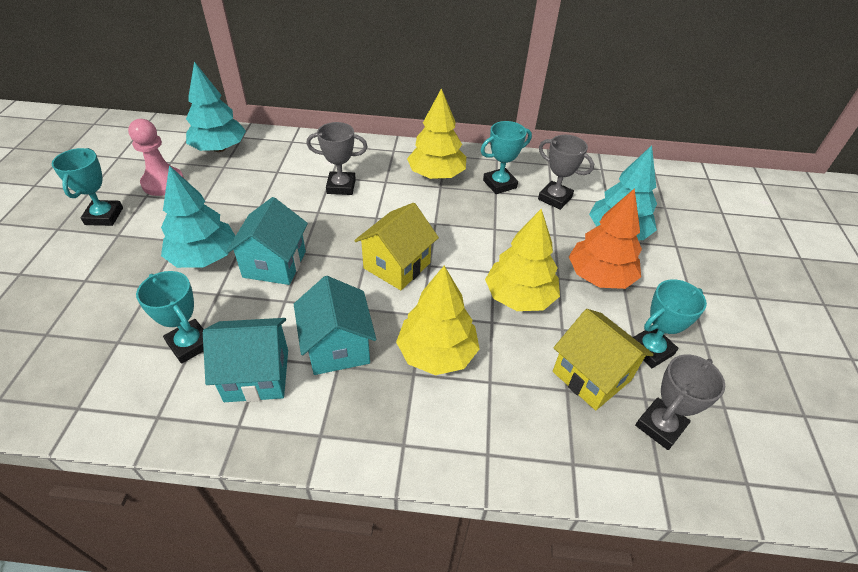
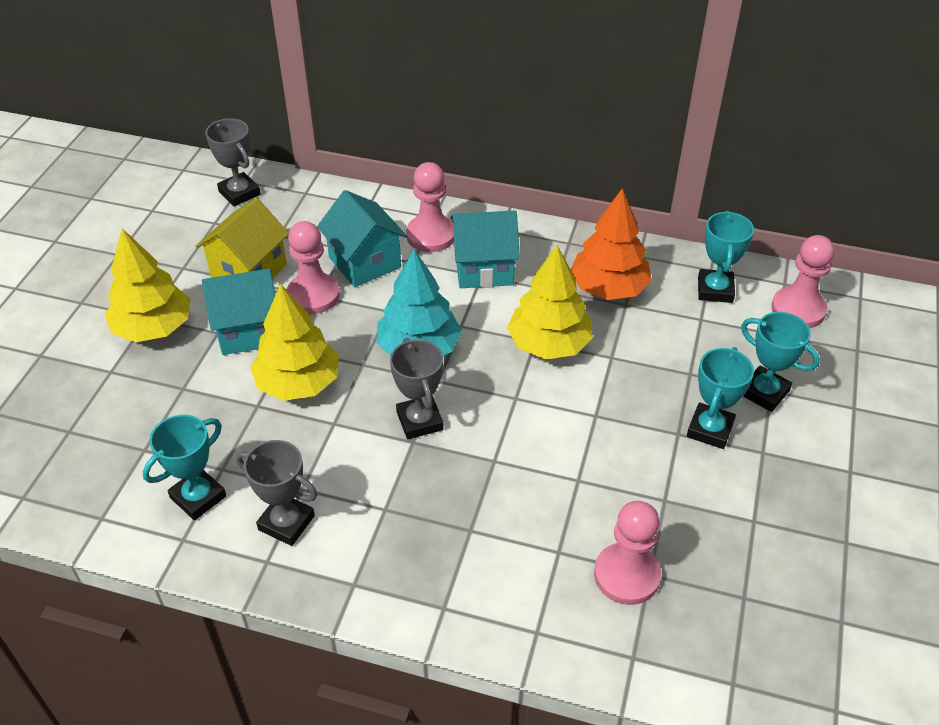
pink pawn: 1 -> 4
turquoise tree: 3 -> 1
yellow house: 2 -> 1

